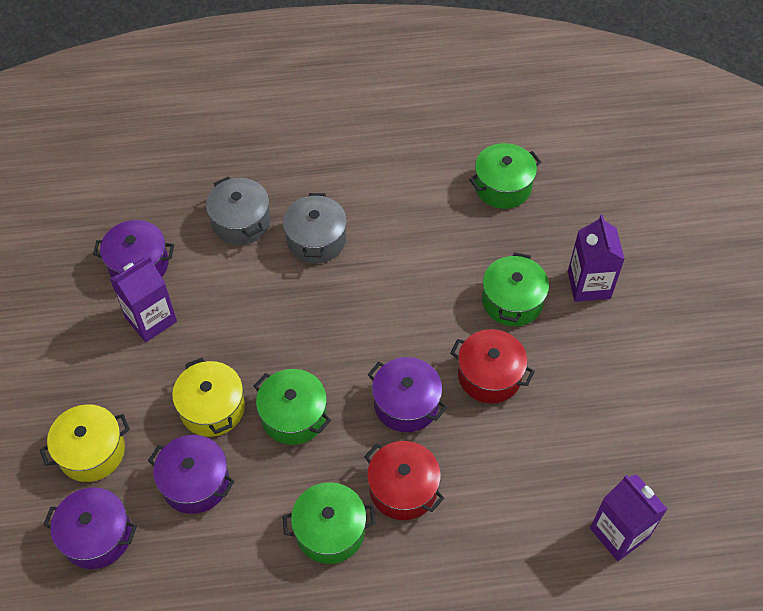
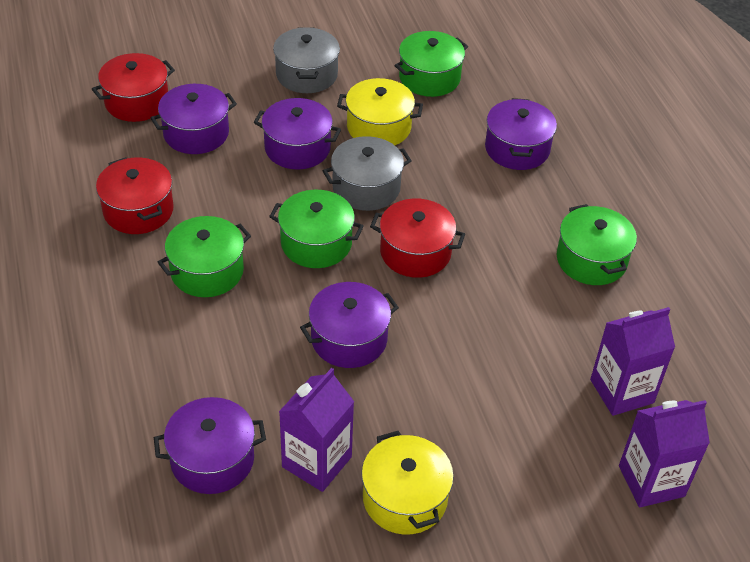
purple pot: 4 -> 5
red pot: 2 -> 3

